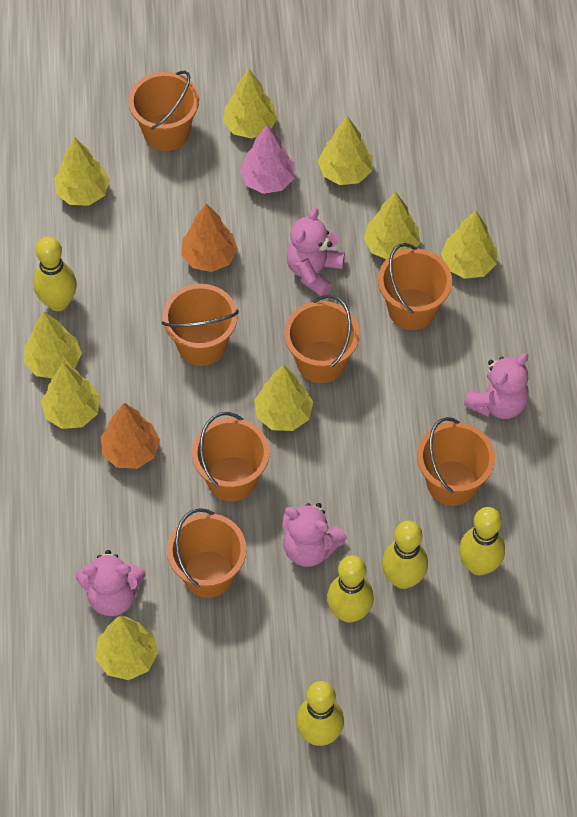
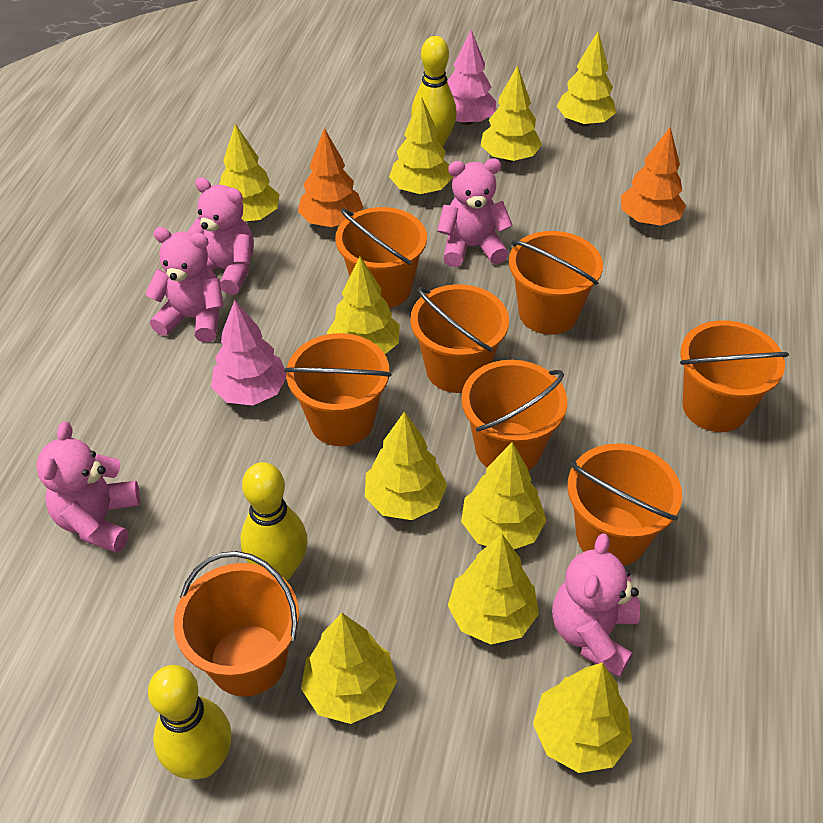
orange bucket: 7 -> 8
pink teddy bear: 4 -> 5
pink tree: 1 -> 2
yellow bowling pin: 5 -> 3
yellow tree: 9 -> 10

